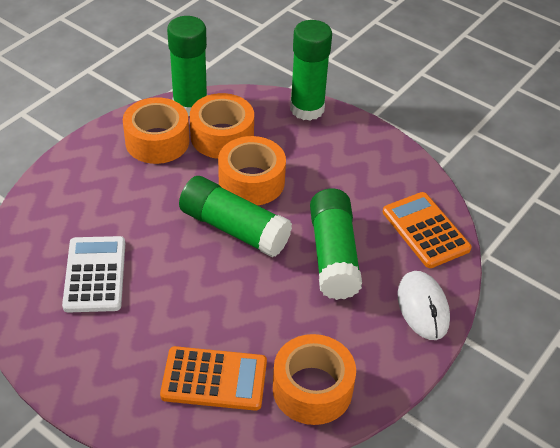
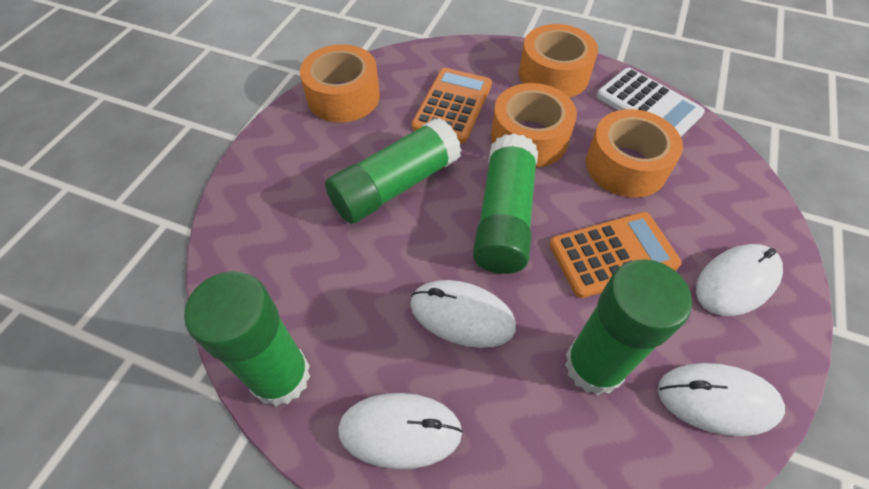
white mouse: 1 -> 4

